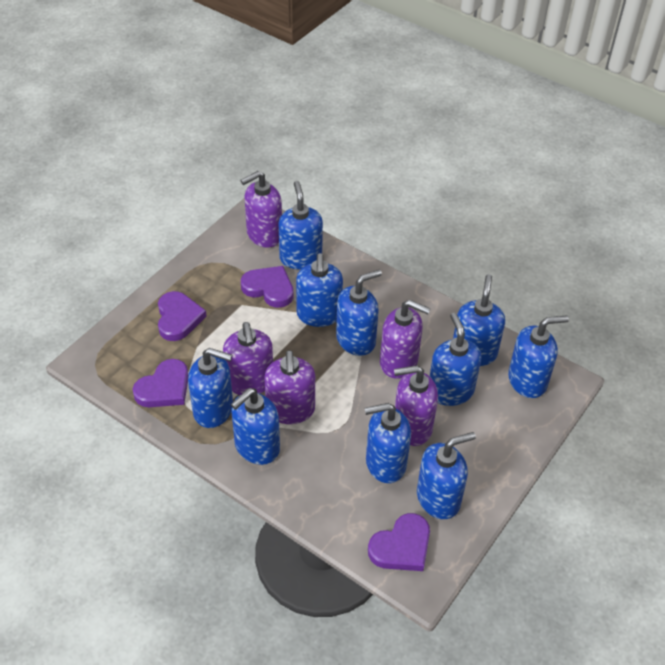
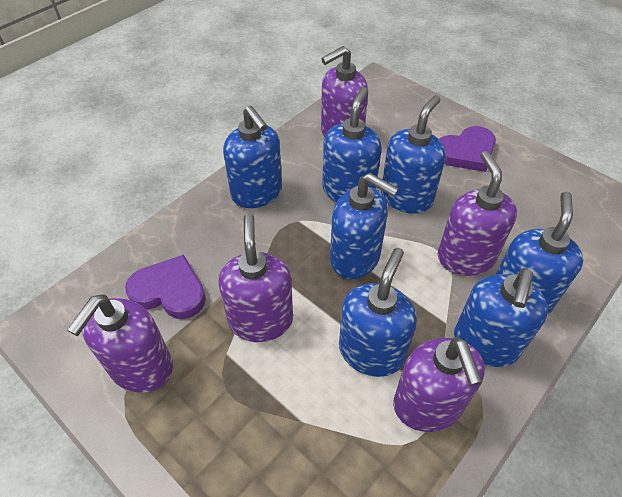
blue soap dispenser: 10 -> 7
purple heart: 4 -> 2

